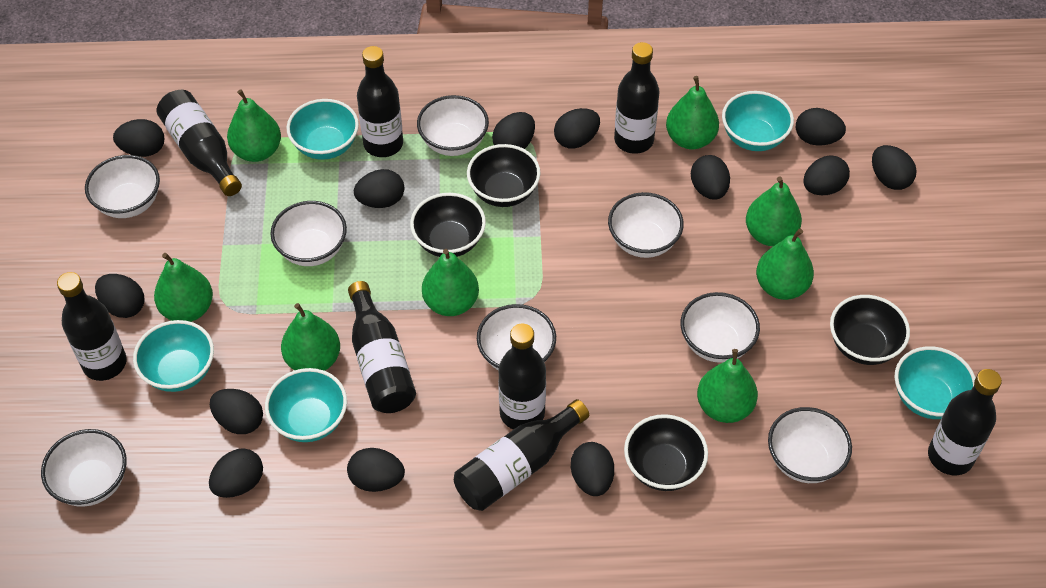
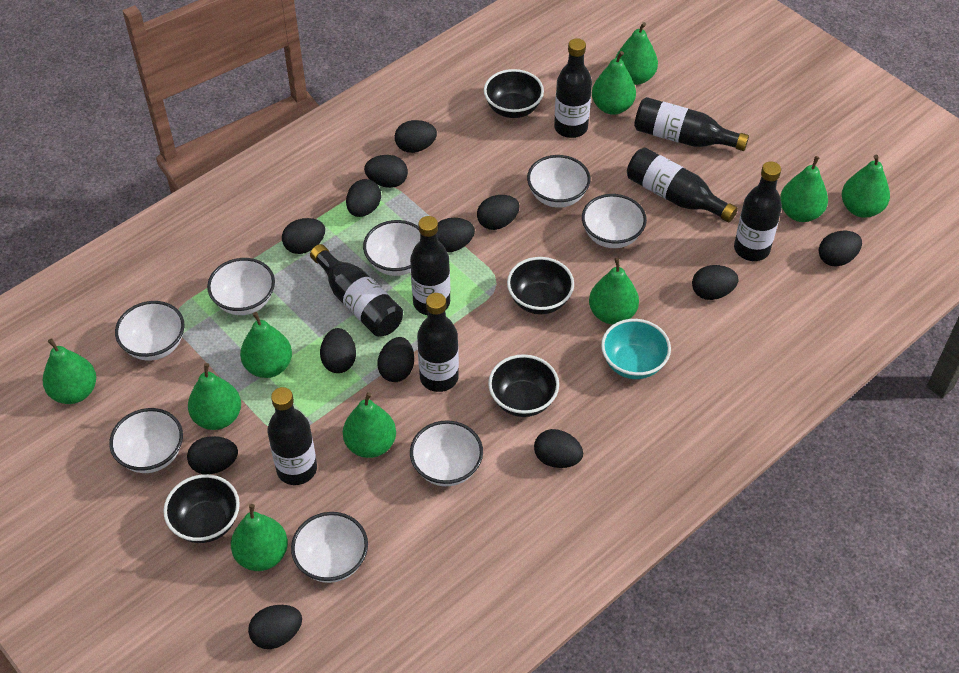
green pear: 8 -> 10
turquoise bowl: 5 -> 1

